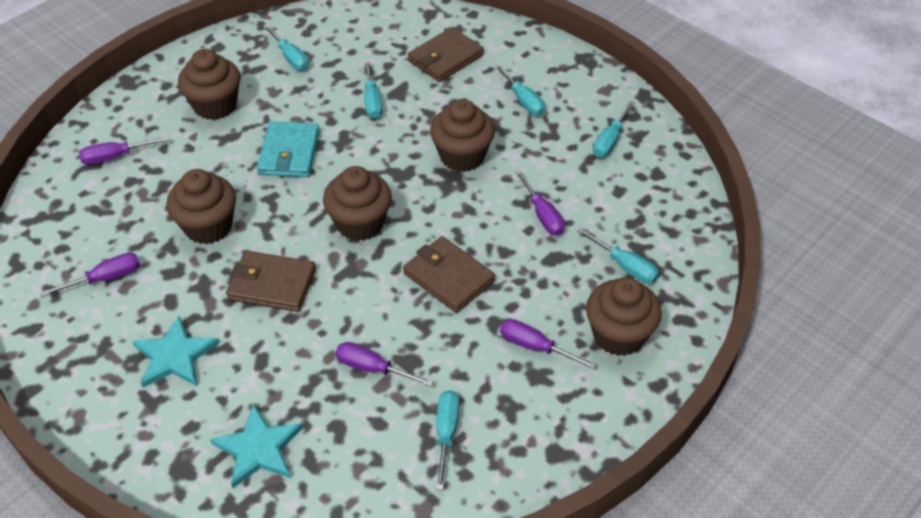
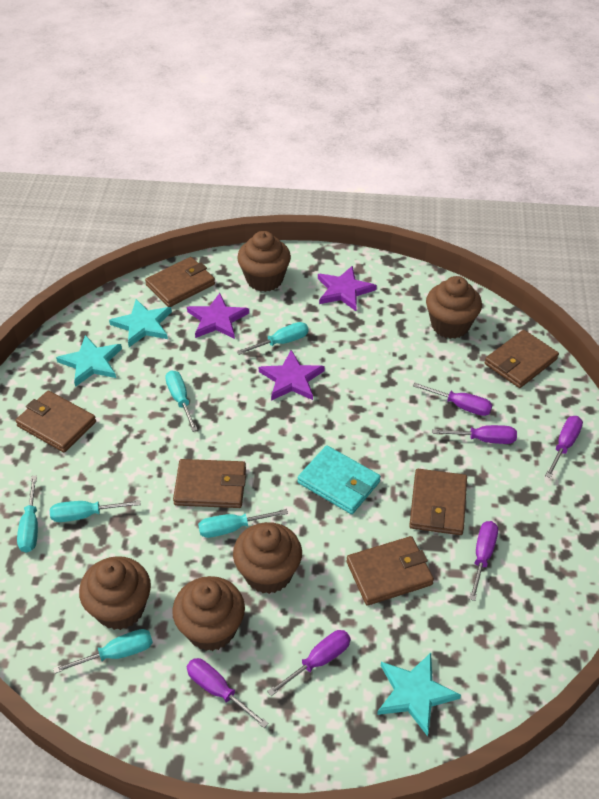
brown wallet: 3 -> 6
purple screwdriver: 5 -> 6
purple star: 0 -> 3
turquoise star: 2 -> 3

